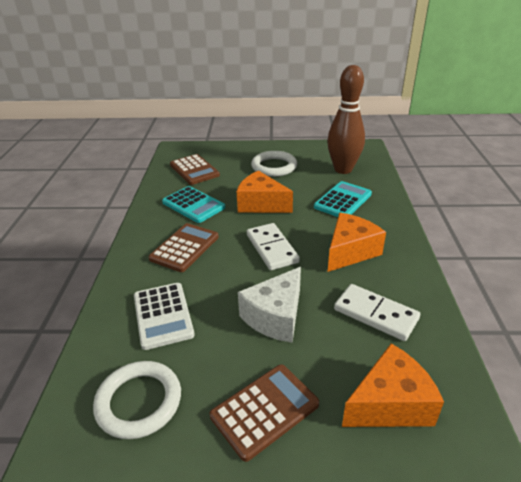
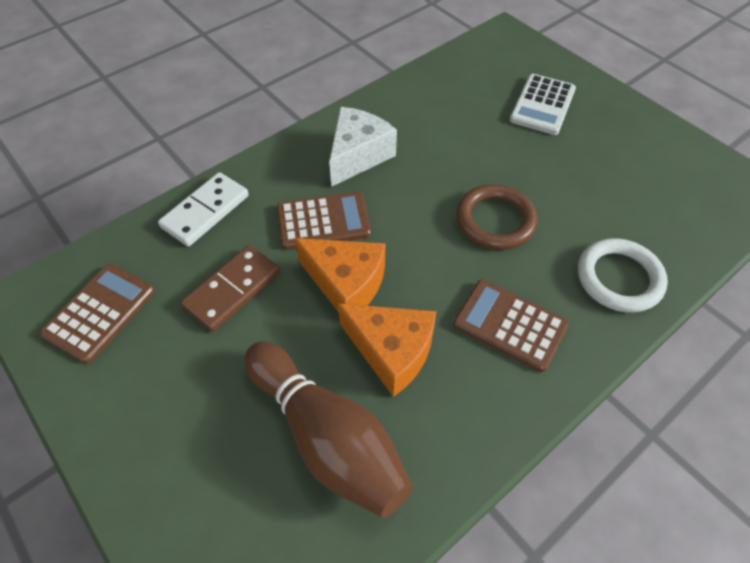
brown domino: 0 -> 1
brown ring: 0 -> 1
orange cheese: 3 -> 2
turquoise calculator: 2 -> 0
white domino: 2 -> 1
white ring: 2 -> 1

